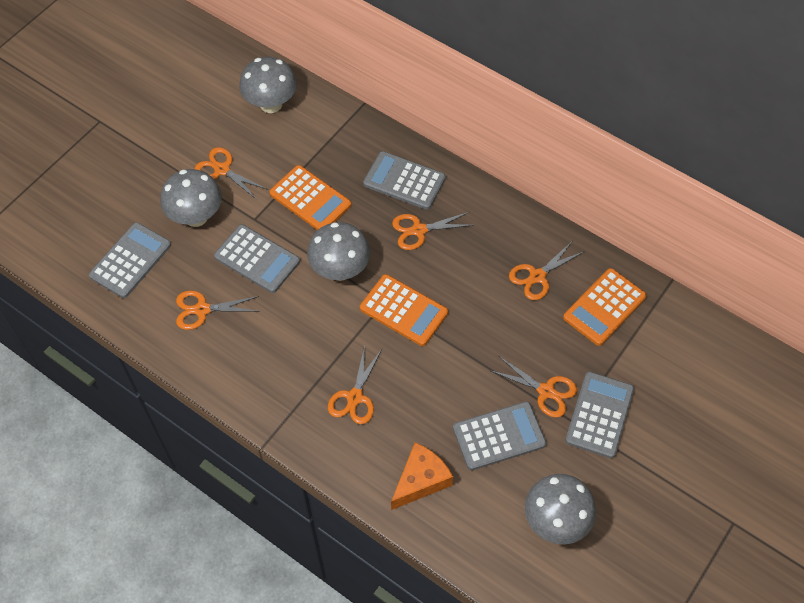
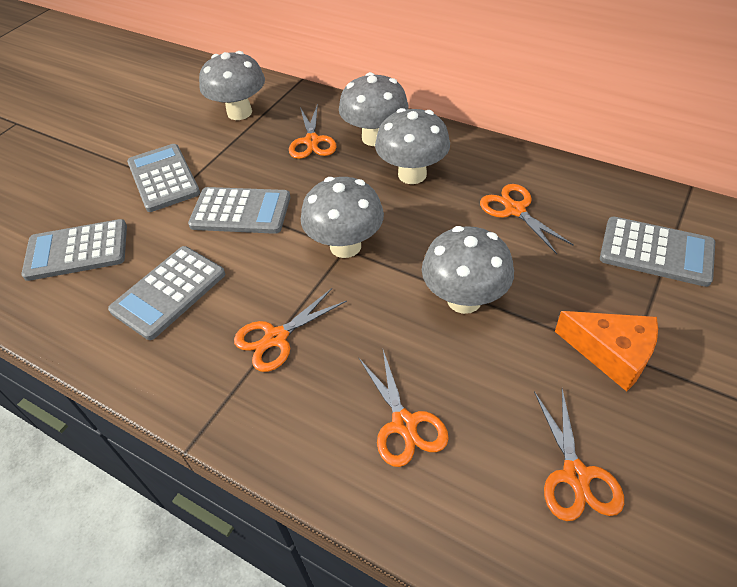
grey mushroom: 4 -> 5
orange calculator: 3 -> 0
orange scissors: 6 -> 5

